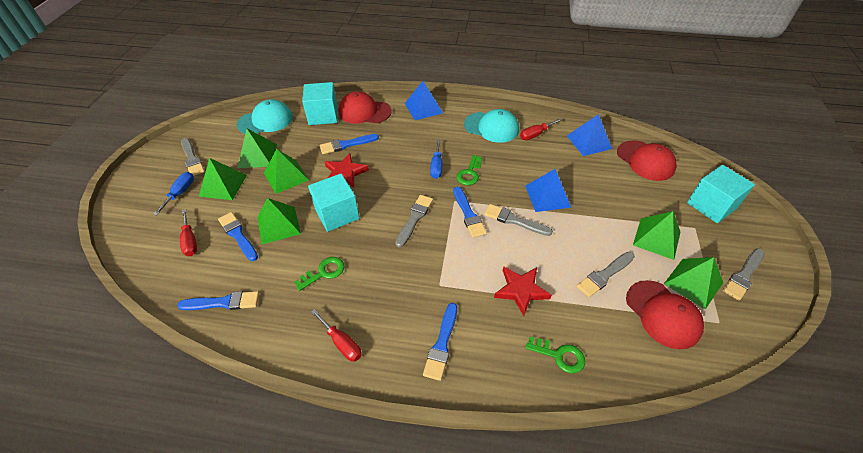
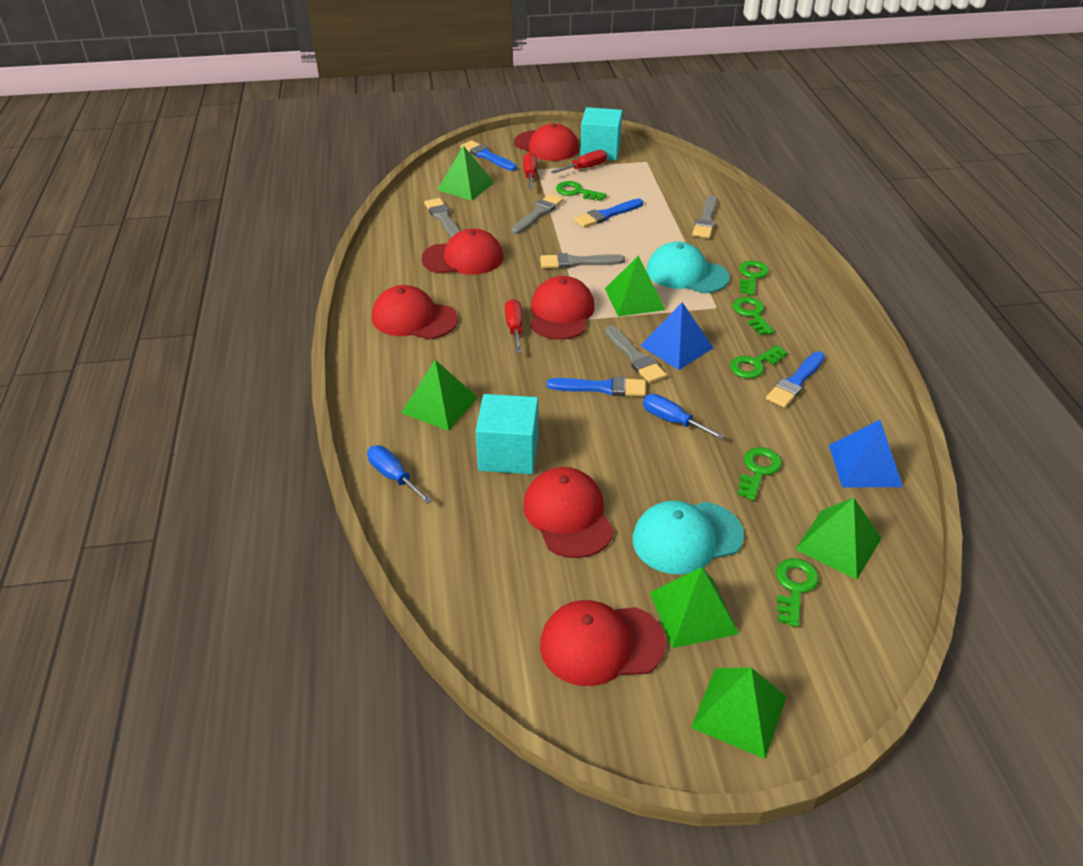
blue brush: 5 -> 4
blue pyramid: 3 -> 2
green key: 3 -> 6
red cap: 3 -> 6
red star: 2 -> 0
turquoise cube: 3 -> 2

